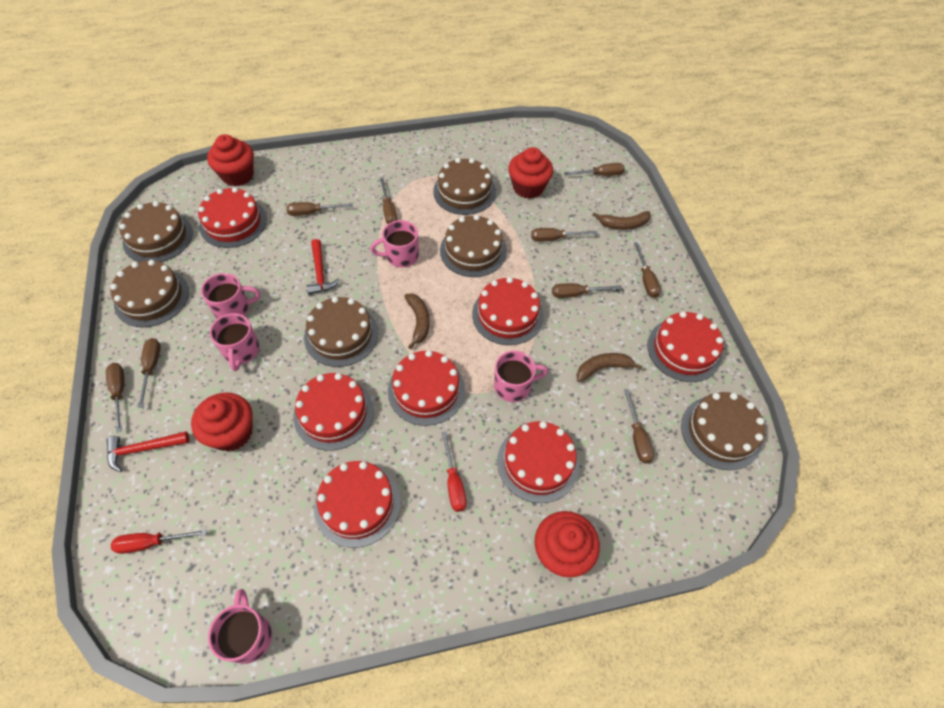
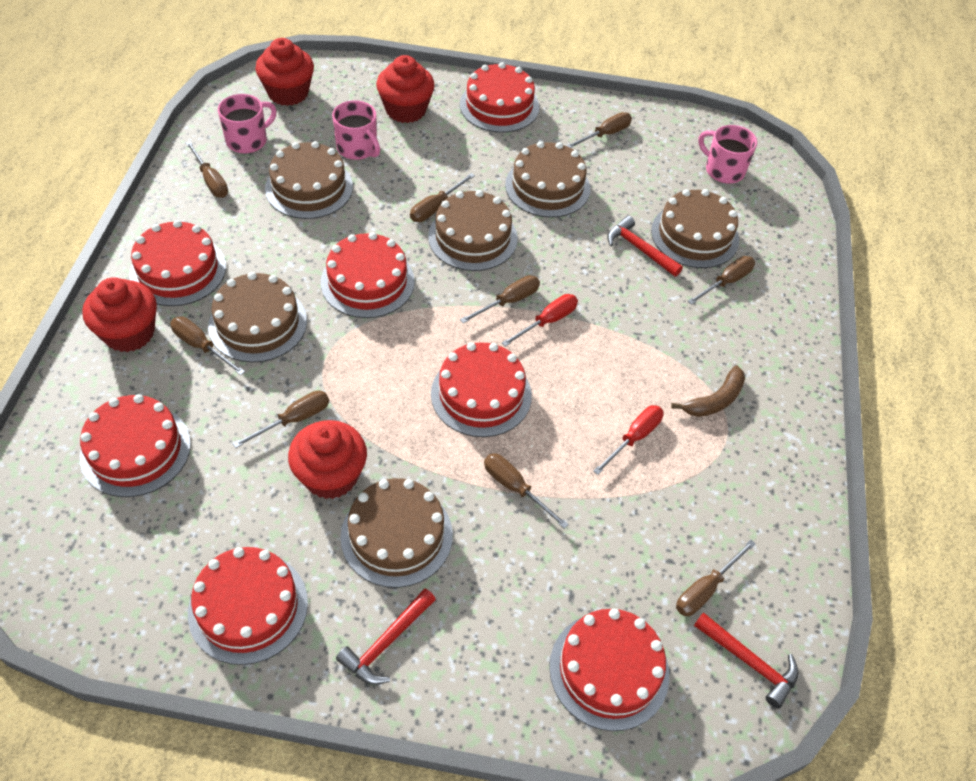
brown banana: 3 -> 1
pink mug: 5 -> 3
red hammer: 2 -> 3

